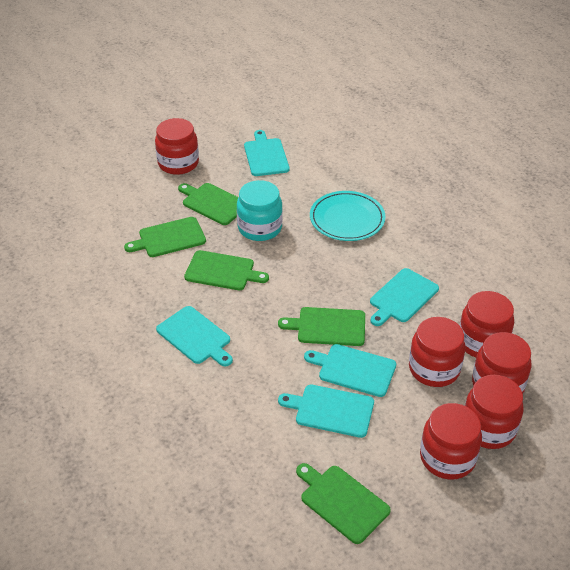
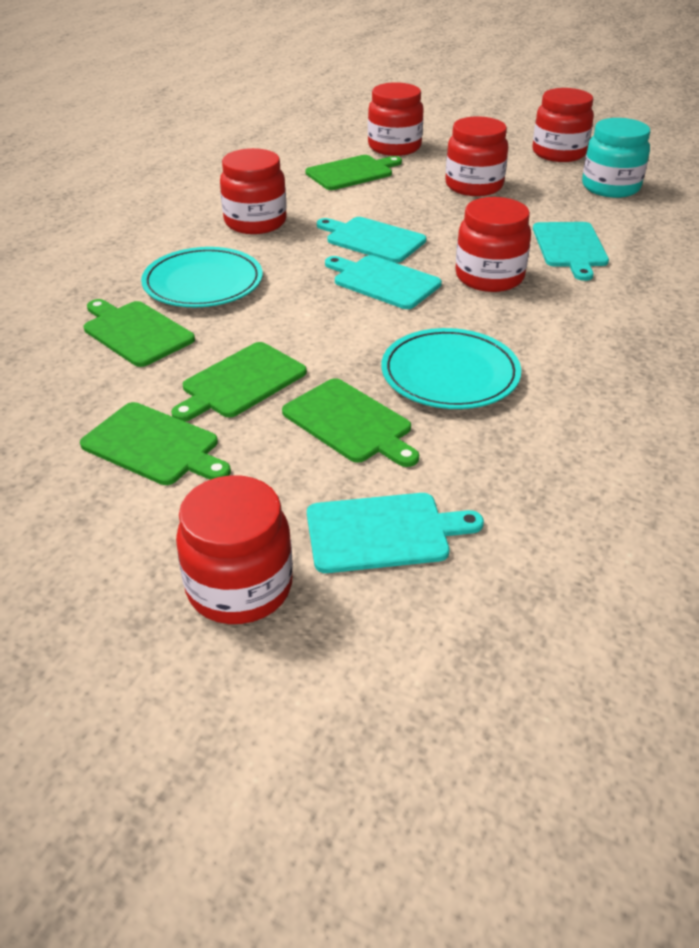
turquoise cutting board: 5 -> 4
turquoise plate: 1 -> 2

